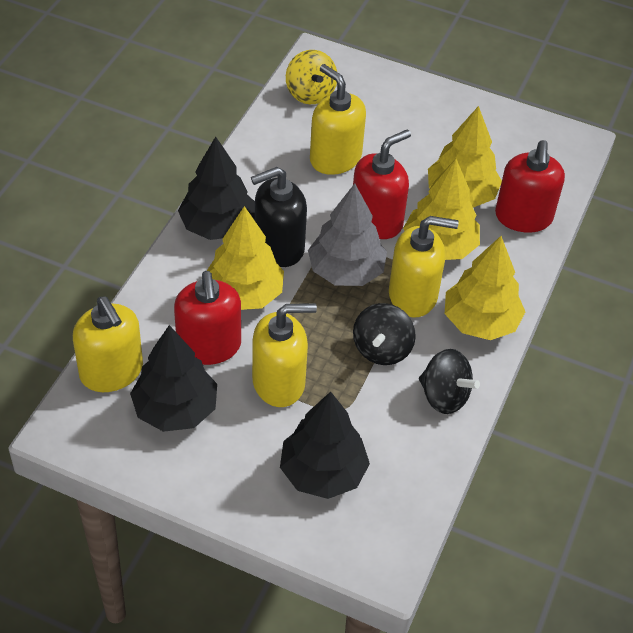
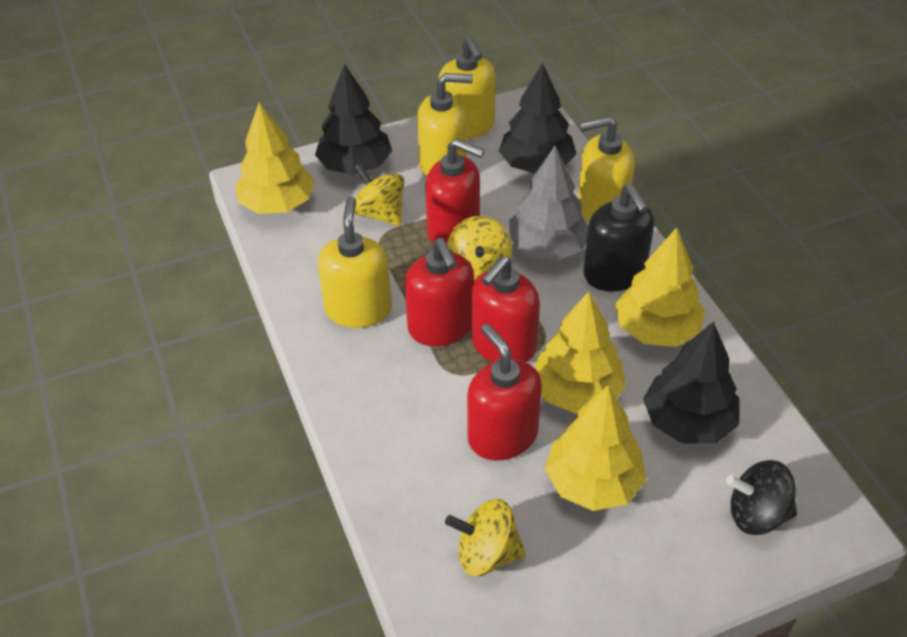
black spinning top: 2 -> 1
red soap dispenser: 3 -> 4
yellow spinning top: 1 -> 3

